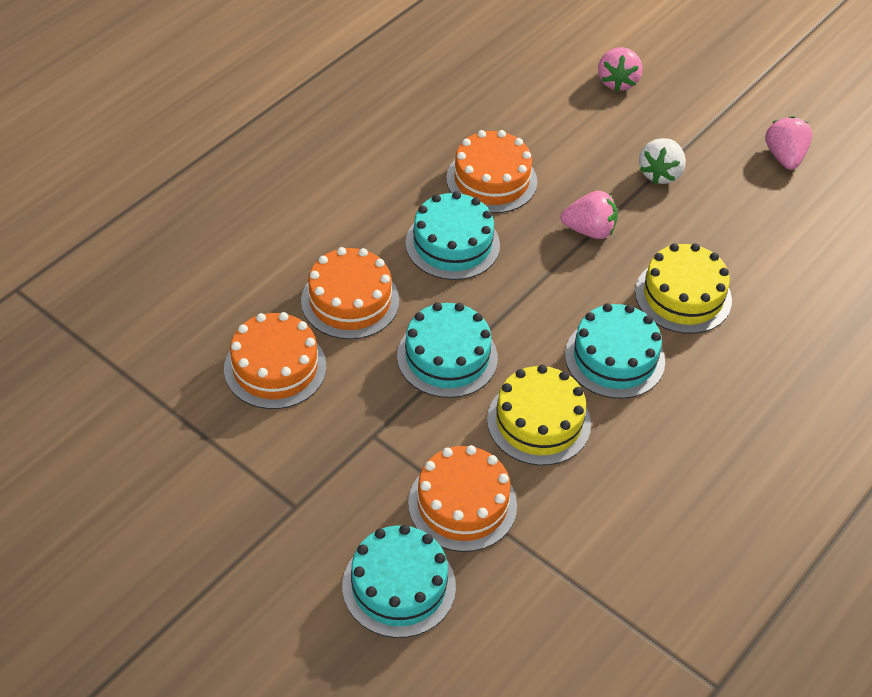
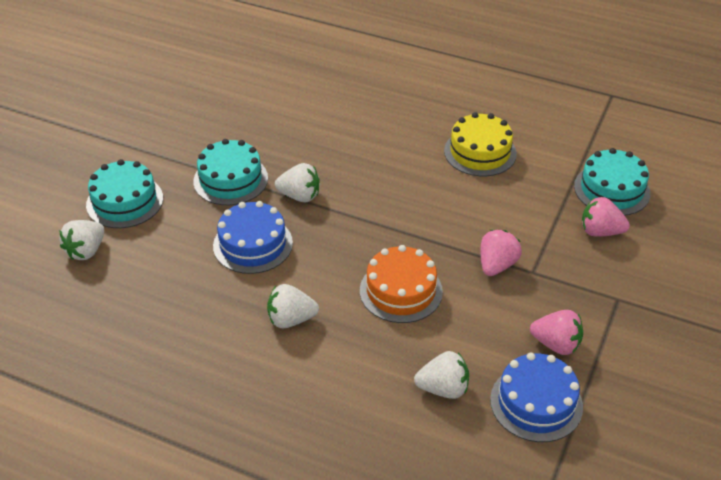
blue cake: 0 -> 2
orange cake: 4 -> 1
turquoise cake: 4 -> 3
white strawberry: 1 -> 4
yellow cake: 2 -> 1

